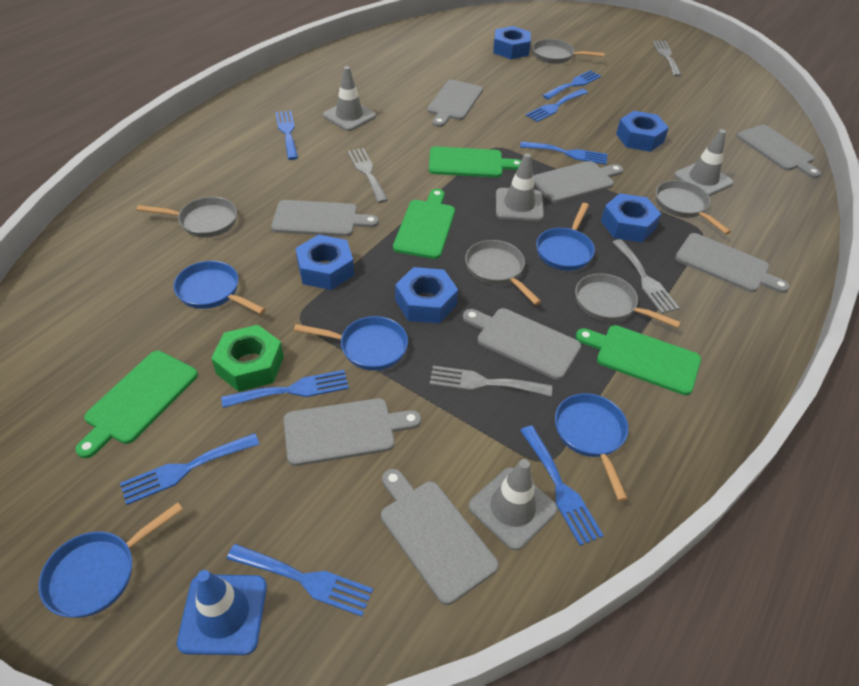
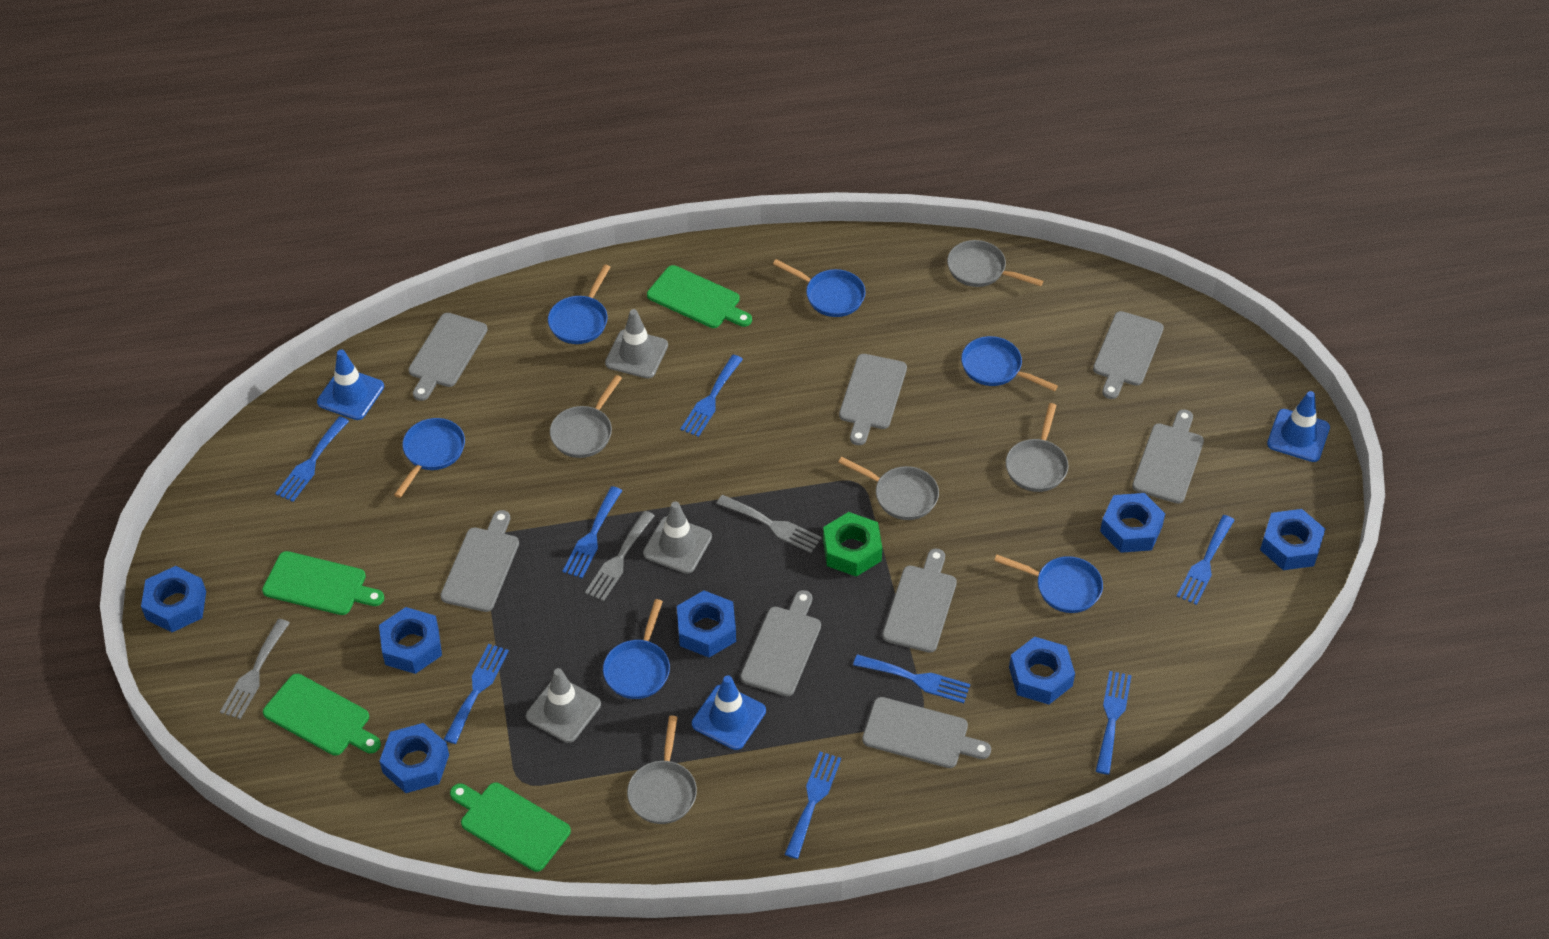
blue nut: 5 -> 7
blue pan: 5 -> 6
blue traffic cone: 1 -> 3
grey fork: 4 -> 3
grey traffic cone: 4 -> 3

